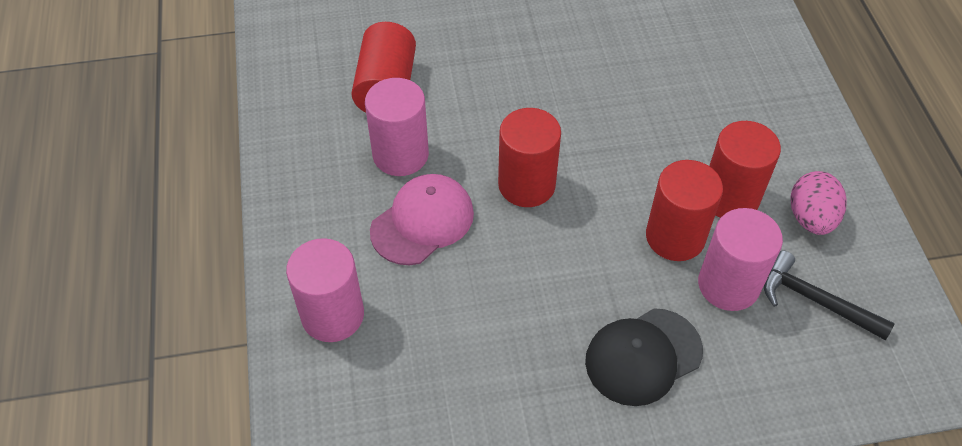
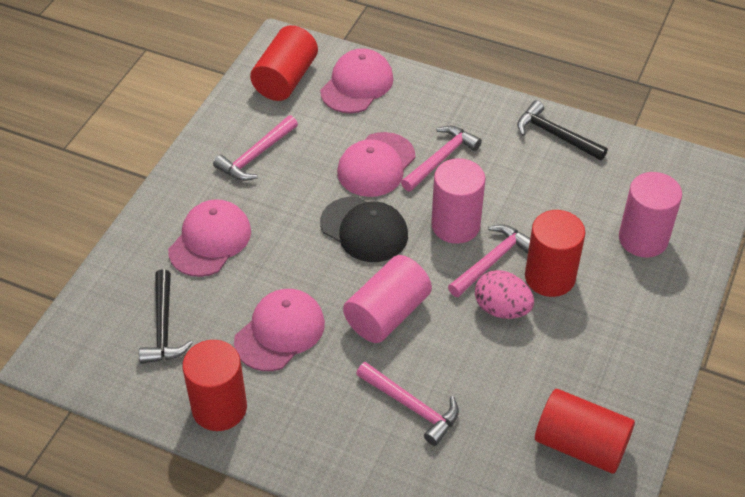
black hammer: 1 -> 2
pink cap: 1 -> 4
pink hammer: 0 -> 4

